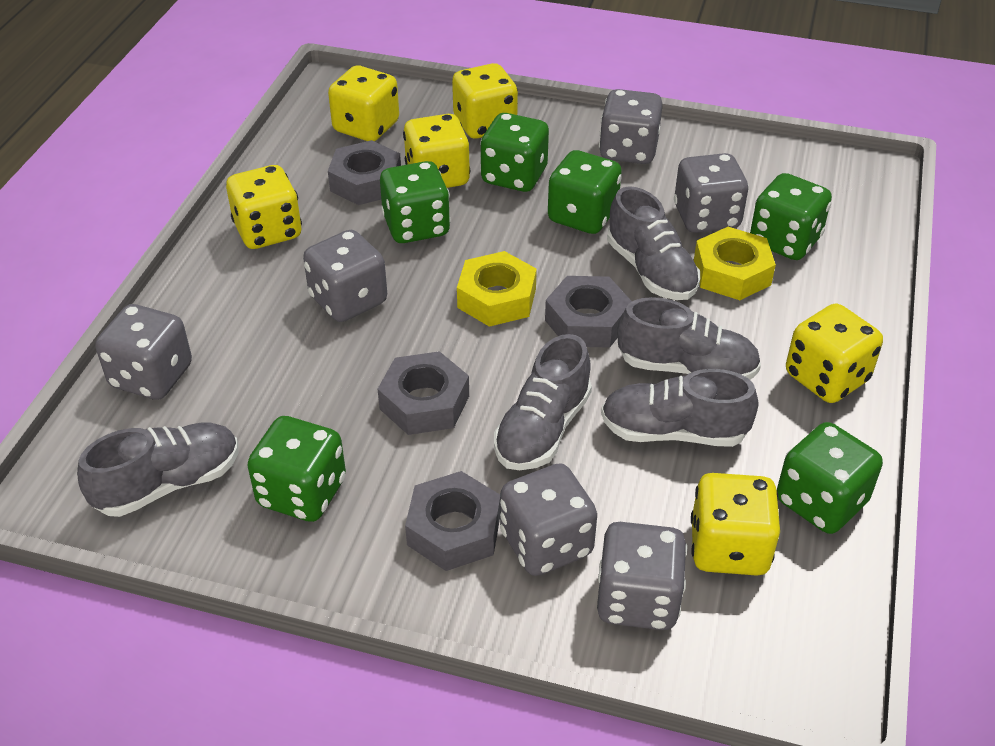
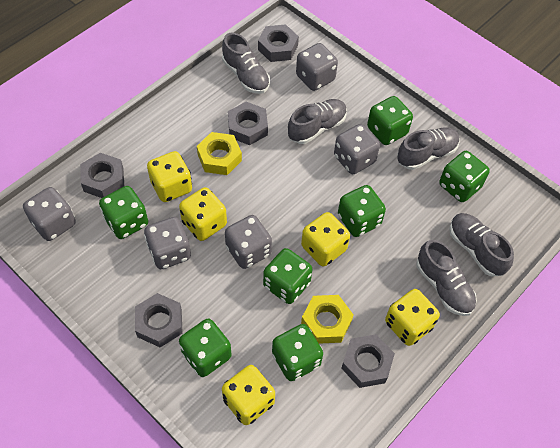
green dice: 6 -> 7
grey dice: 6 -> 5
grey nut: 4 -> 5
yellow dice: 6 -> 5

